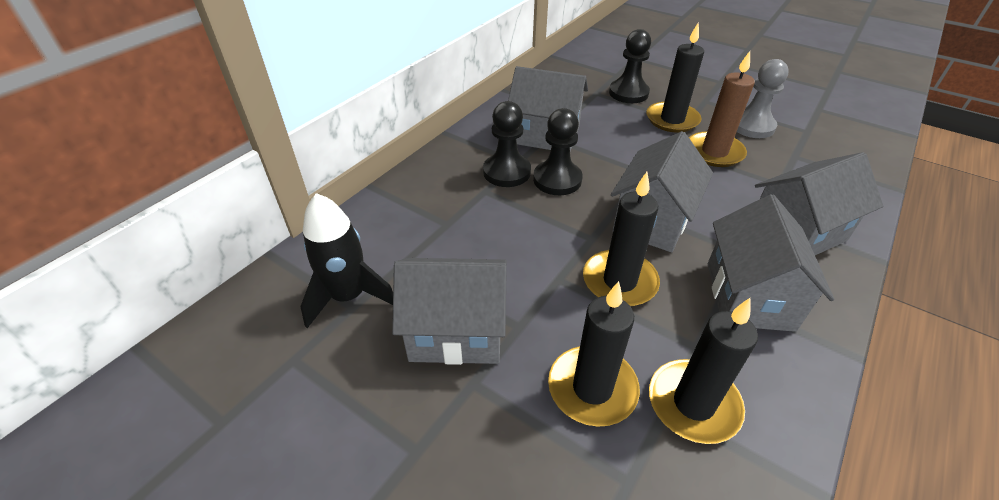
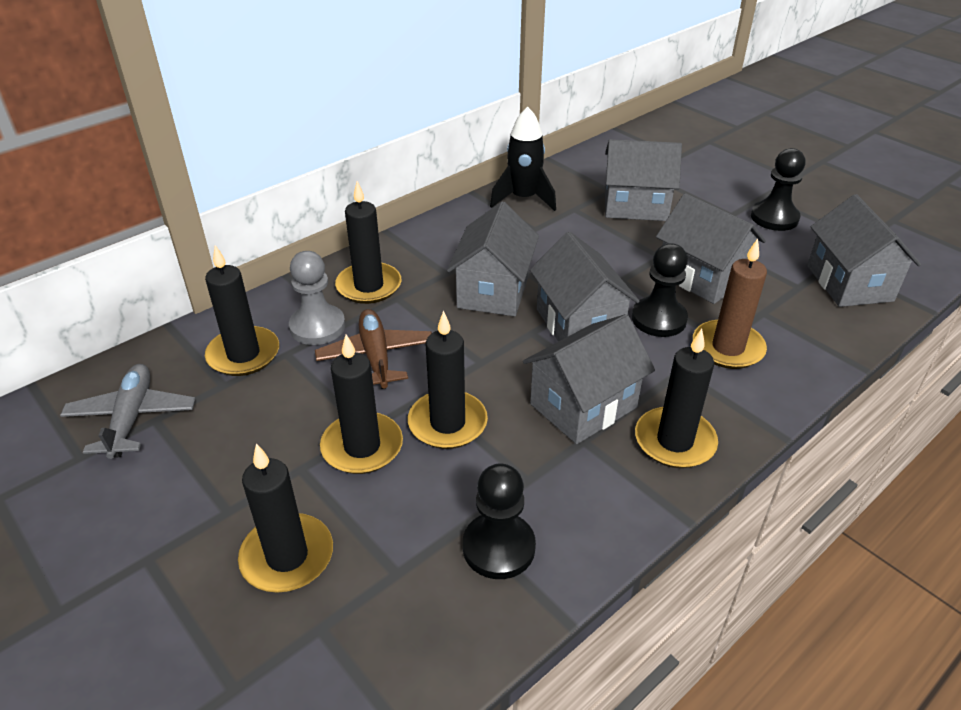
black candle: 4 -> 6
brown plane: 0 -> 1
grey house: 5 -> 6
grey plane: 0 -> 1

